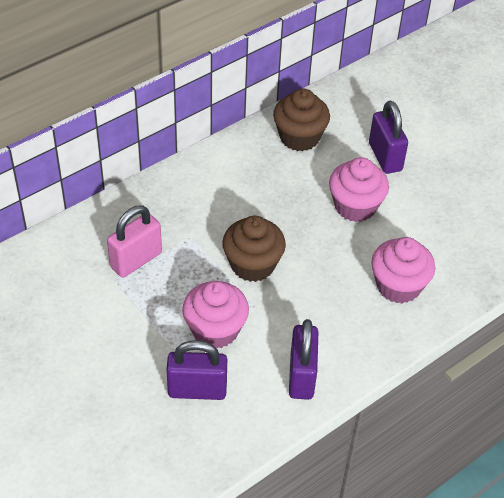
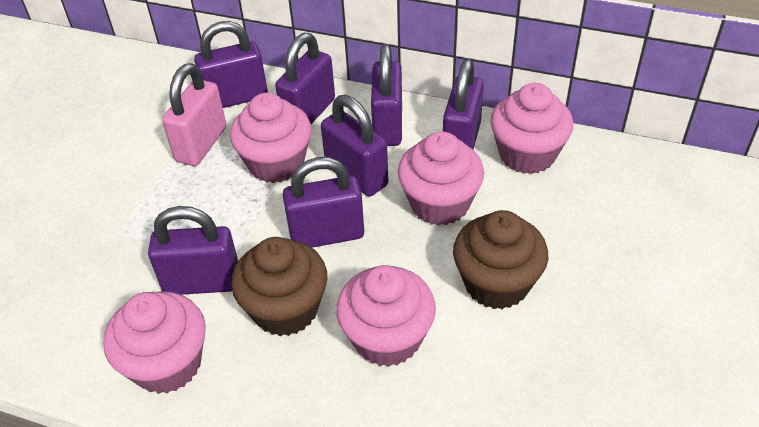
pink cupcake: 3 -> 5
purple padlock: 3 -> 7

